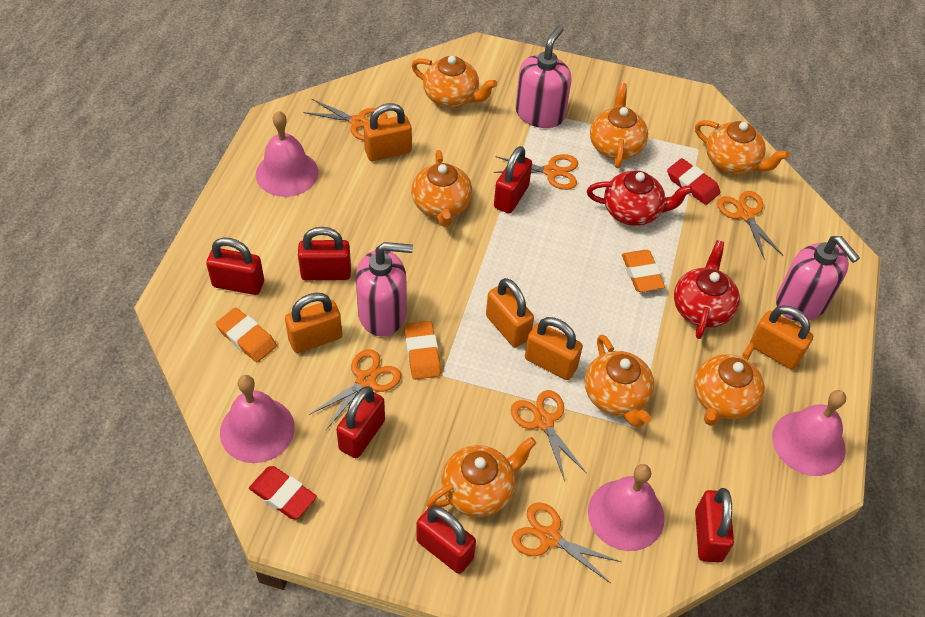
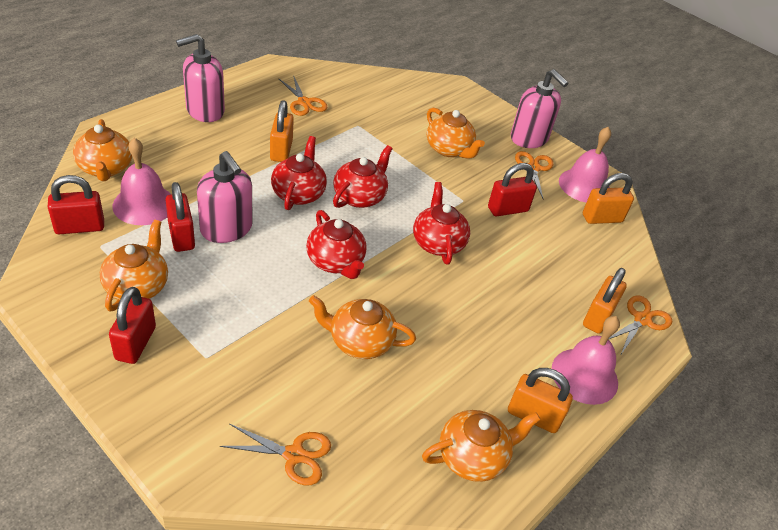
orange eraser: 3 -> 0
orange padlock: 5 -> 4
orange scissors: 6 -> 4
orange teapot: 7 -> 5
pink bell: 4 -> 3
red eraser: 2 -> 0
red padlock: 6 -> 4
red teapot: 2 -> 4

